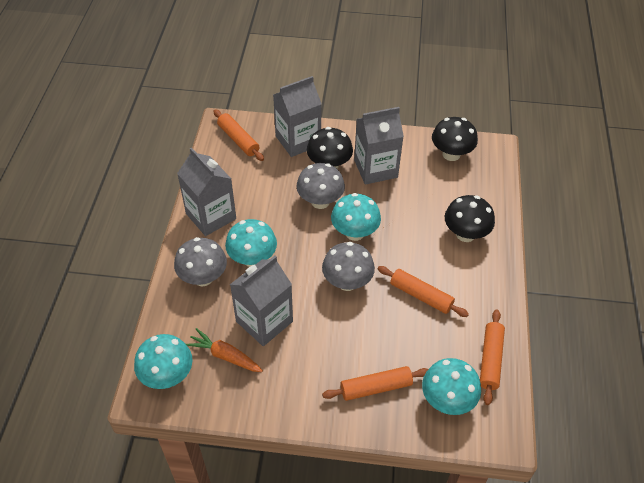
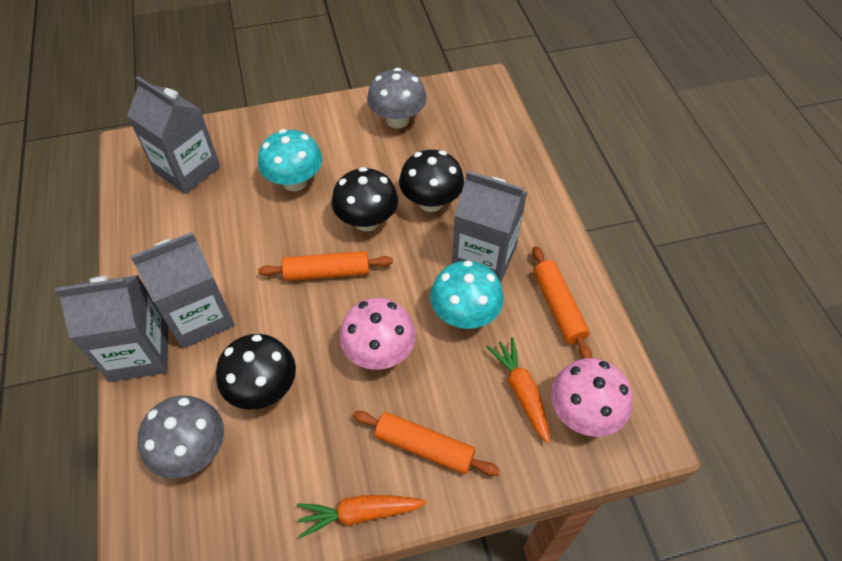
grey mushroom: 3 -> 2
orange carrot: 1 -> 2
orange rolling pin: 4 -> 3
pink mushroom: 0 -> 2
turquoise mushroom: 4 -> 2

